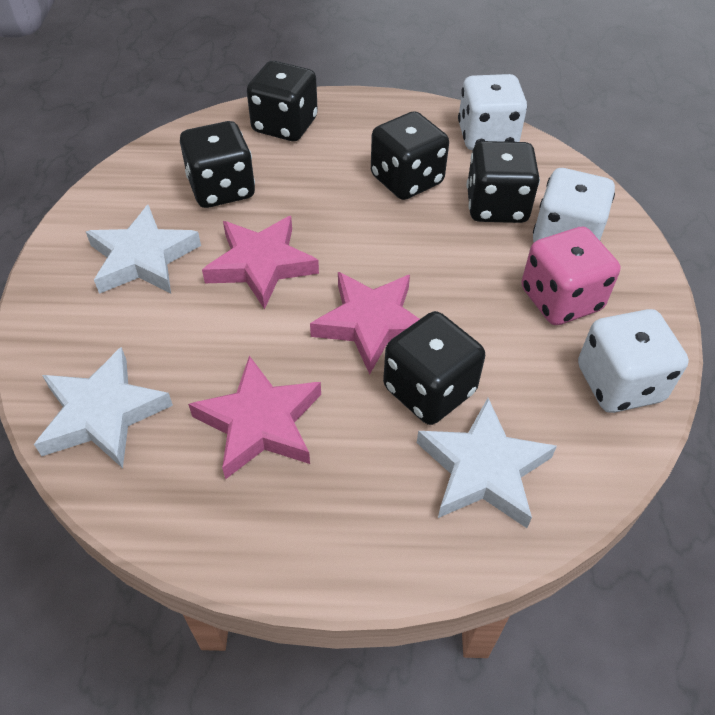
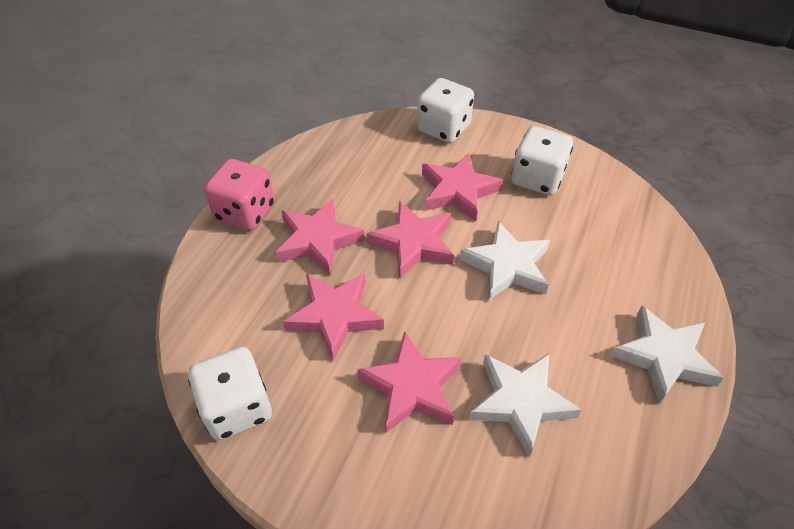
black dice: 5 -> 0
pink star: 3 -> 5

